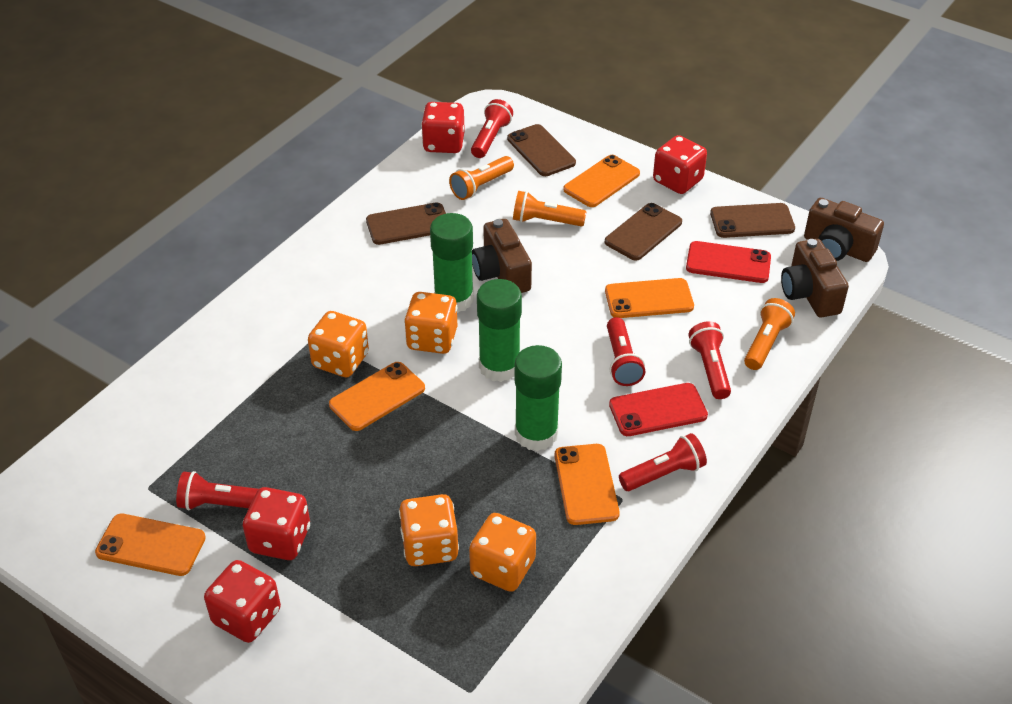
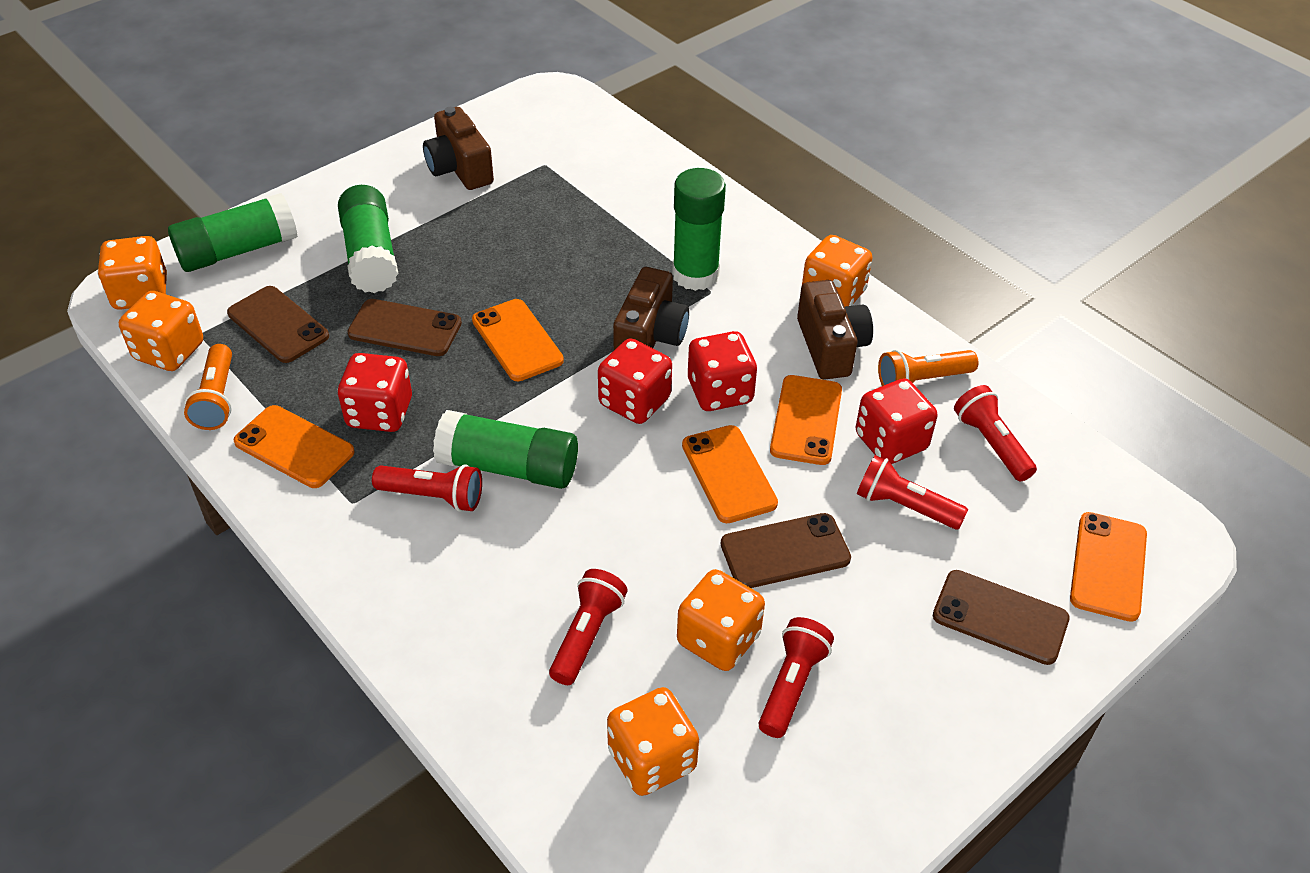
green glue stick: 3 -> 4
orange dice: 4 -> 5
orange flashlight: 3 -> 2
red phone: 2 -> 0

